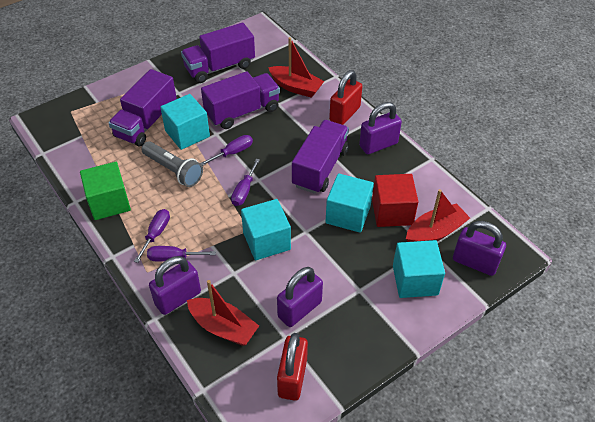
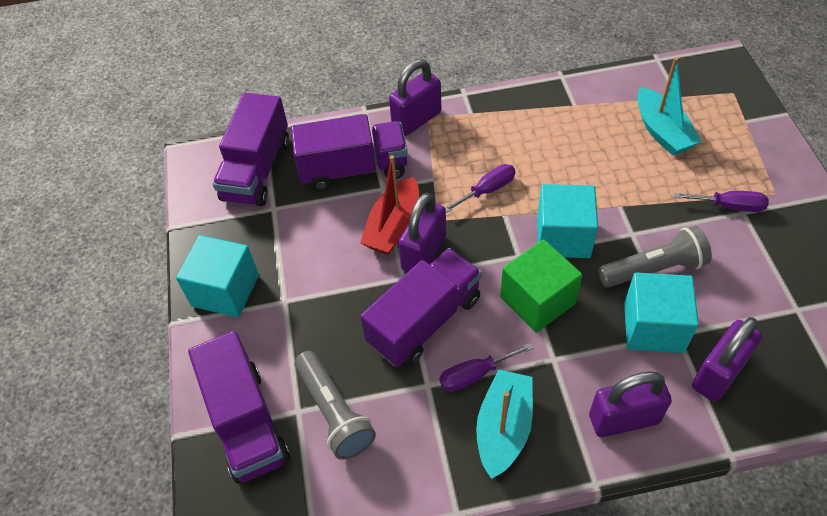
grey flashlight: 1 -> 2
purple screwdriver: 4 -> 3
red boat: 3 -> 1
red cube: 1 -> 0
red padlock: 2 -> 0
turquoise boat: 0 -> 2
turquoise cube: 4 -> 3

